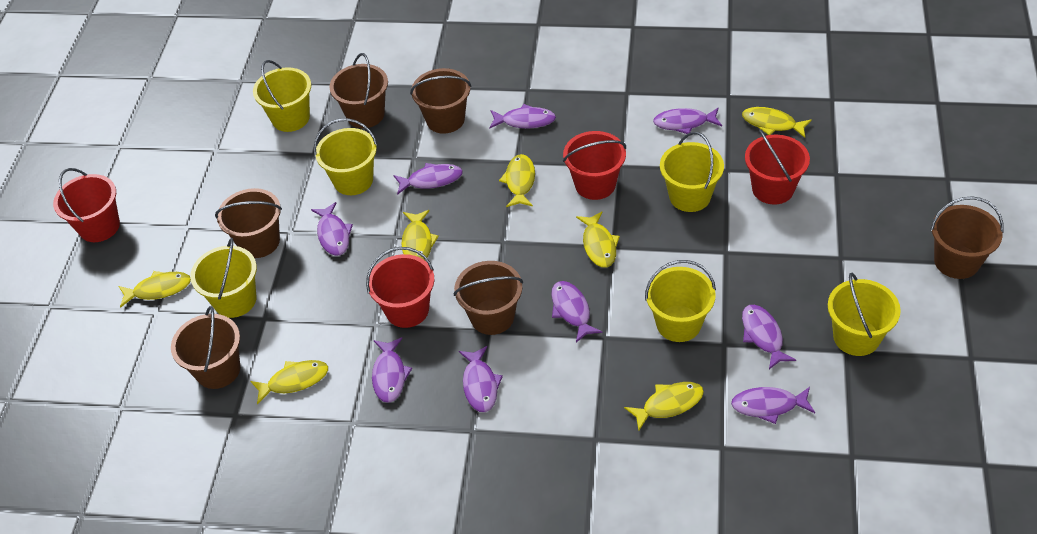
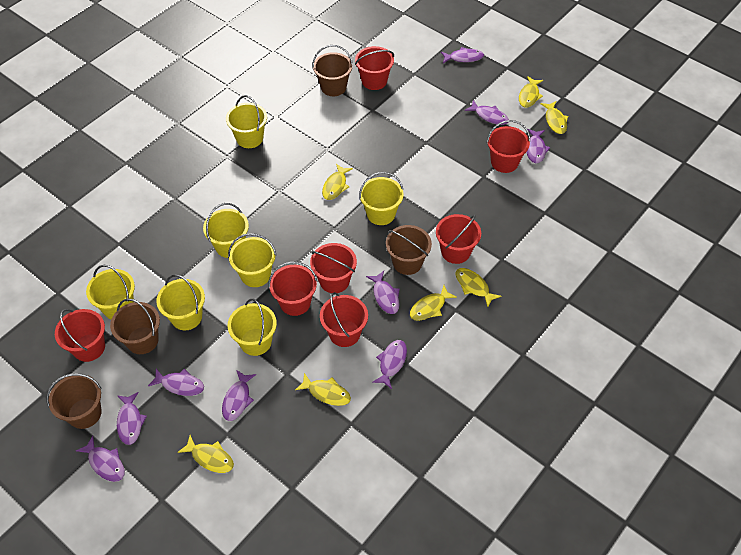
brown bucket: 6 -> 4
red bucket: 4 -> 7
yellow bucket: 6 -> 7

